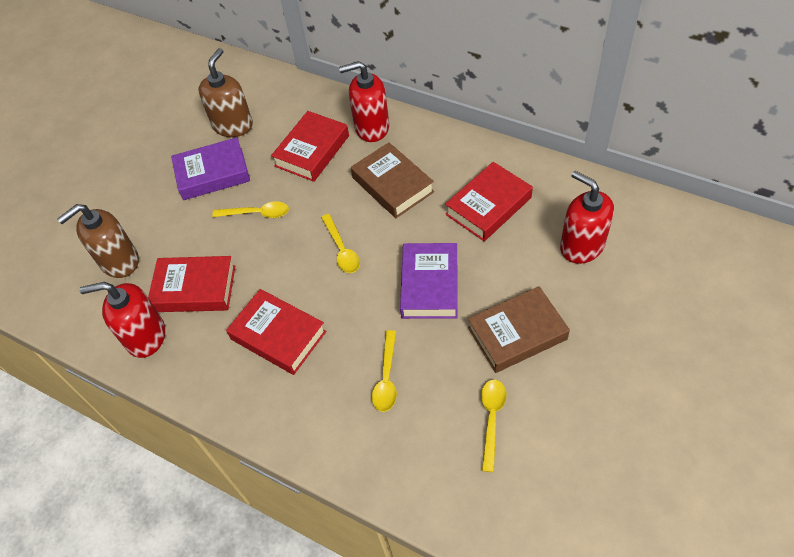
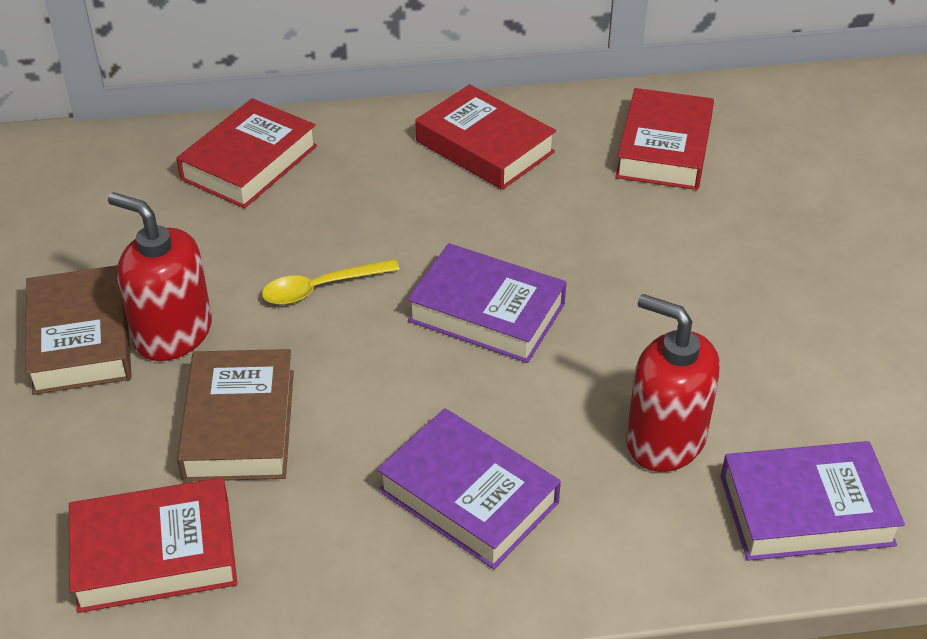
brown soap dispenser: 2 -> 0
purple book: 2 -> 3
red soap dispenser: 3 -> 2
yellow spoon: 4 -> 1

